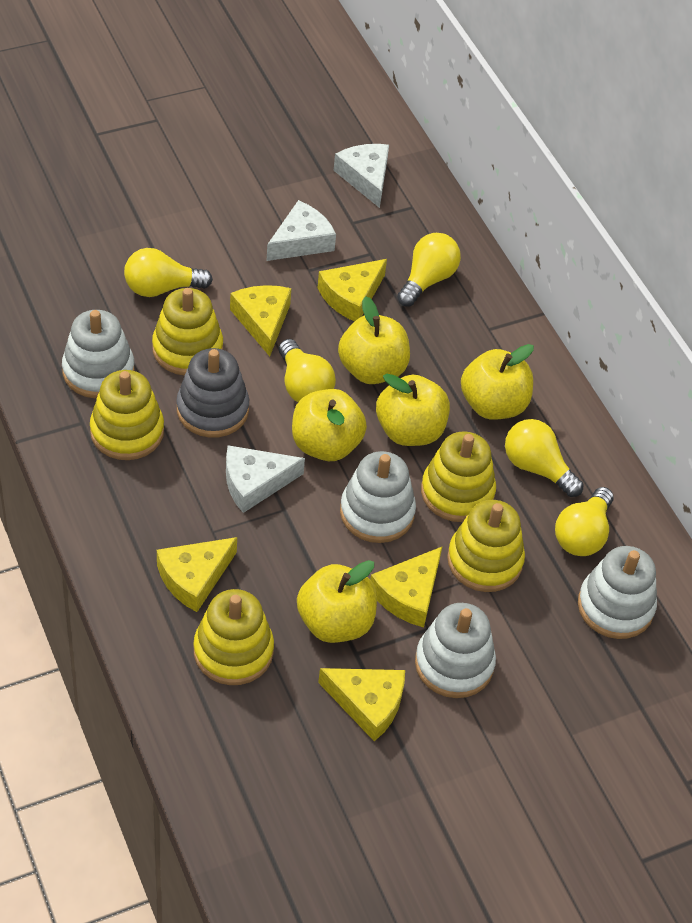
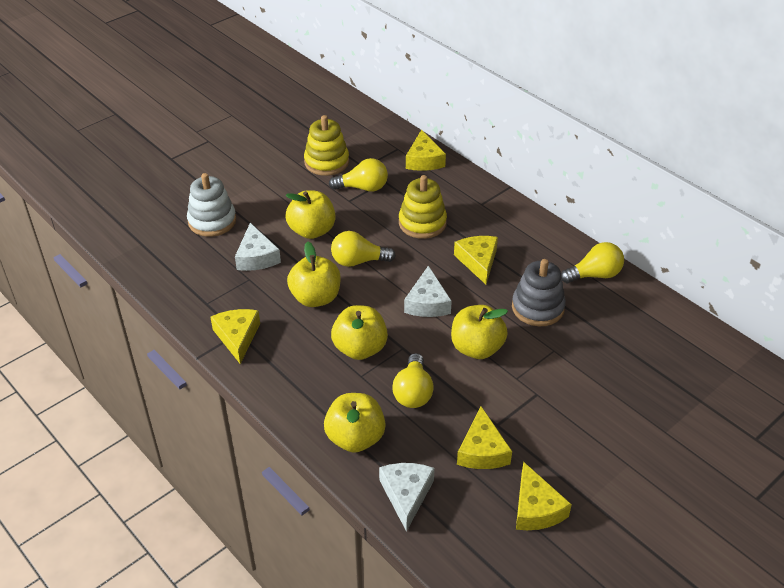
white stacking toy: 4 -> 1
yellow light bulb: 5 -> 4
yellow stacking toy: 5 -> 2

